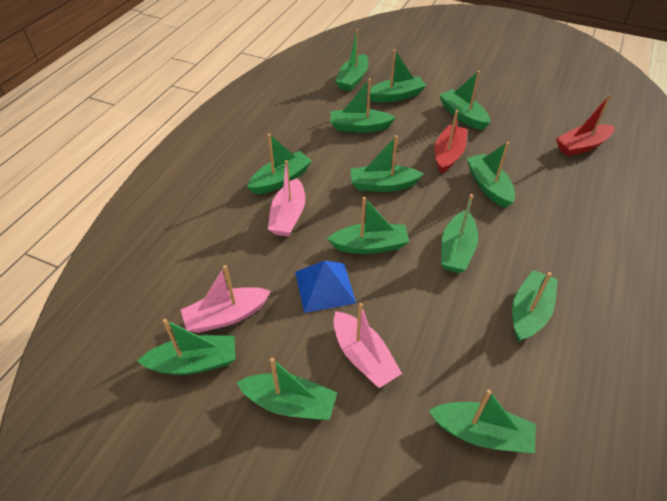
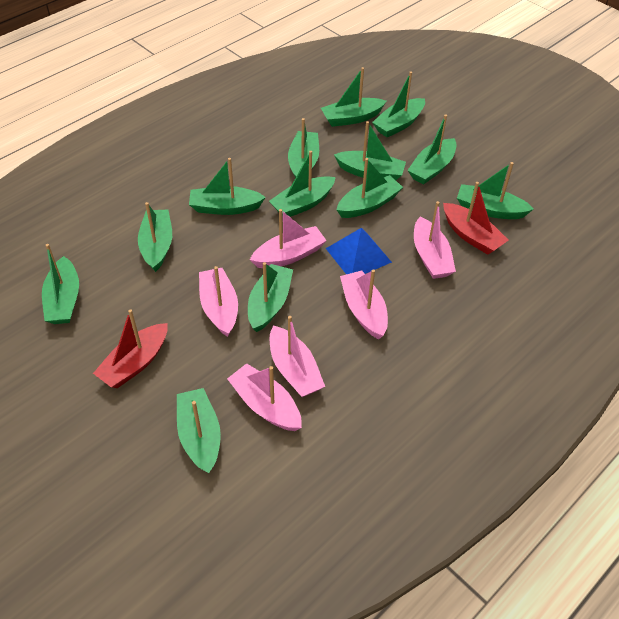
pink boat: 3 -> 6

